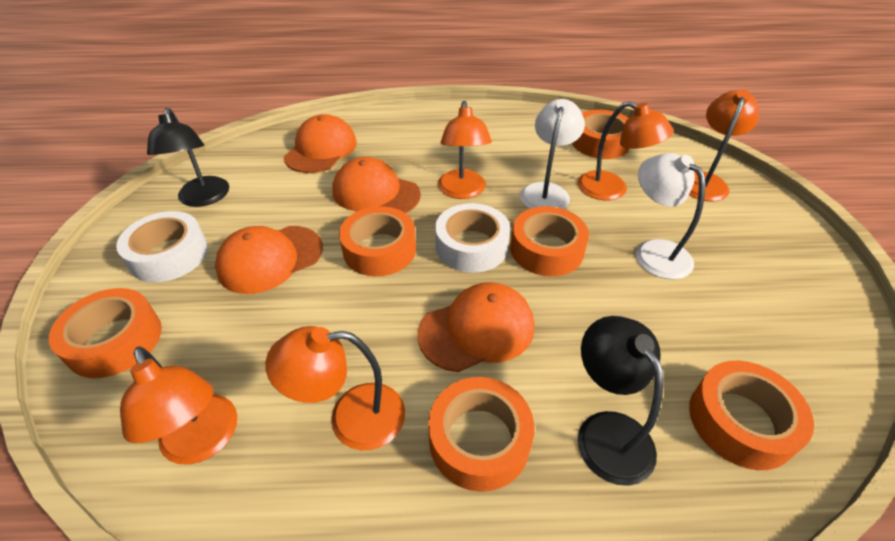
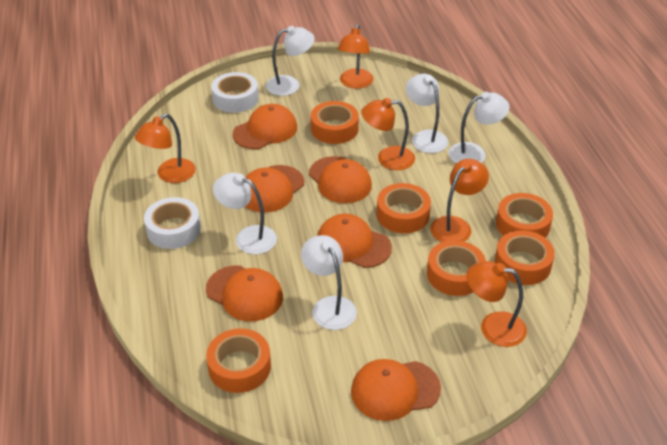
black lamp: 2 -> 0
orange cap: 4 -> 6
white lamp: 2 -> 5

